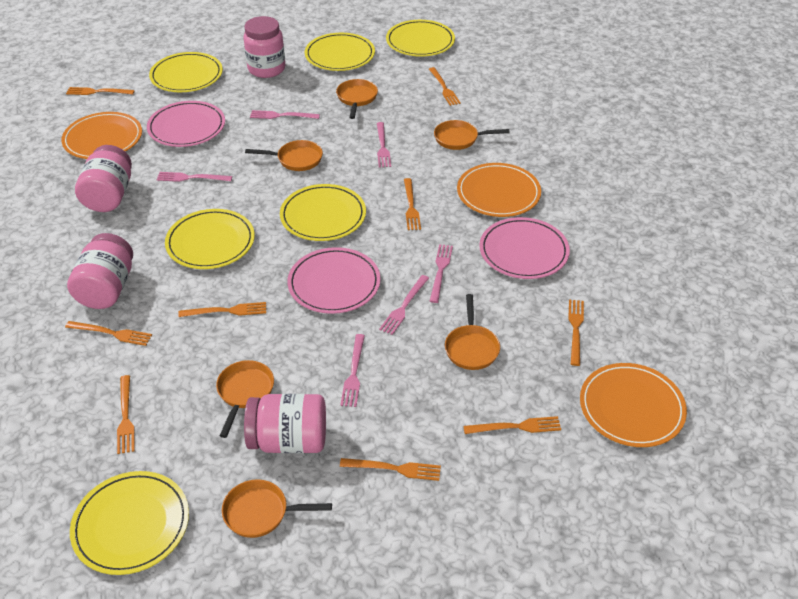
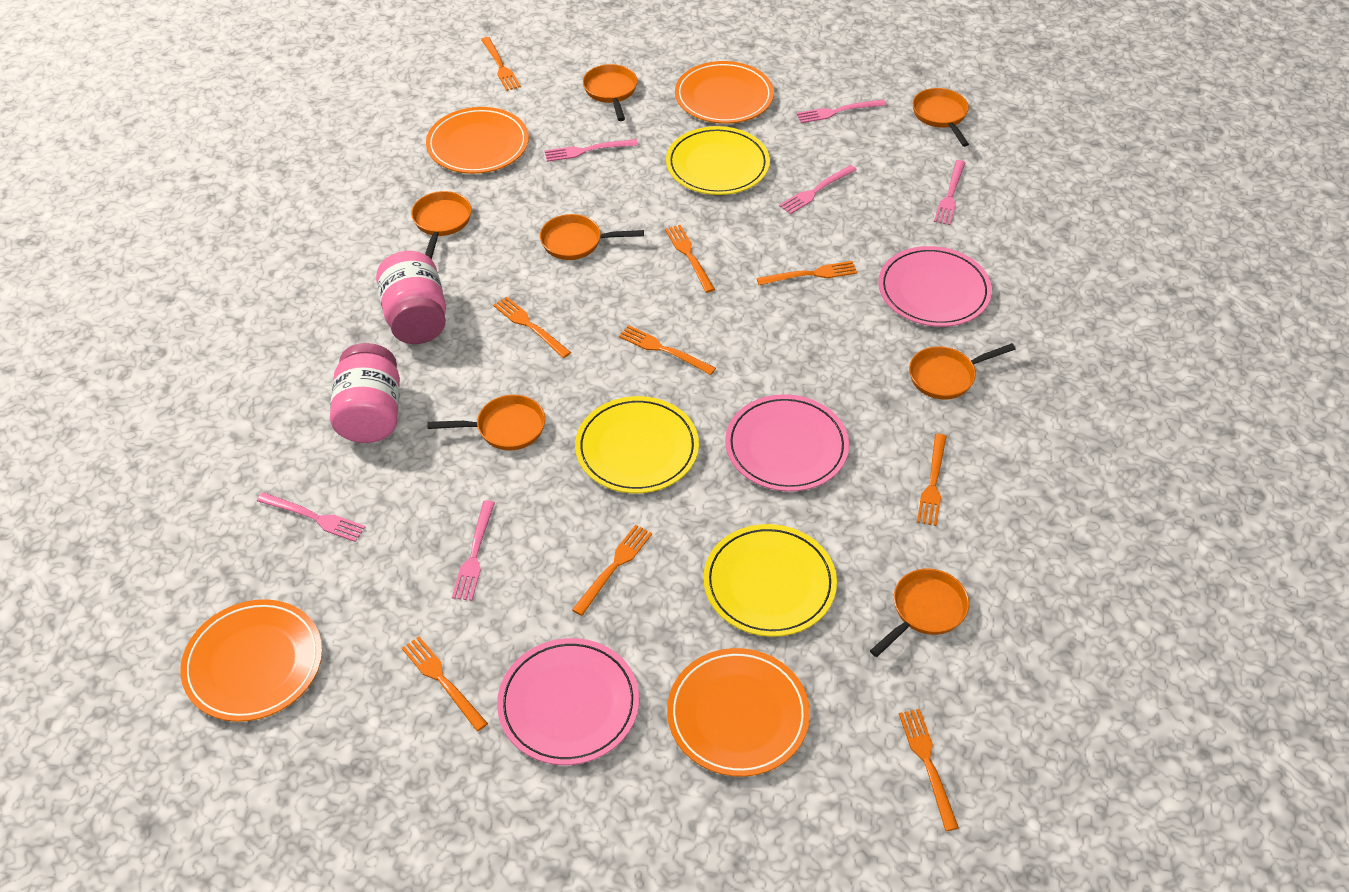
orange pan: 6 -> 7
orange plate: 3 -> 4
pink jar: 4 -> 2
yellow plate: 6 -> 3

